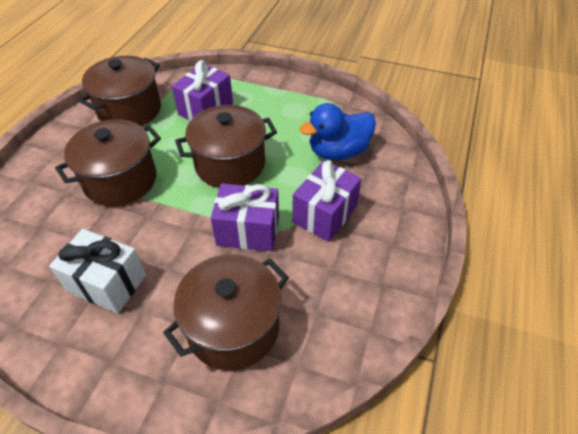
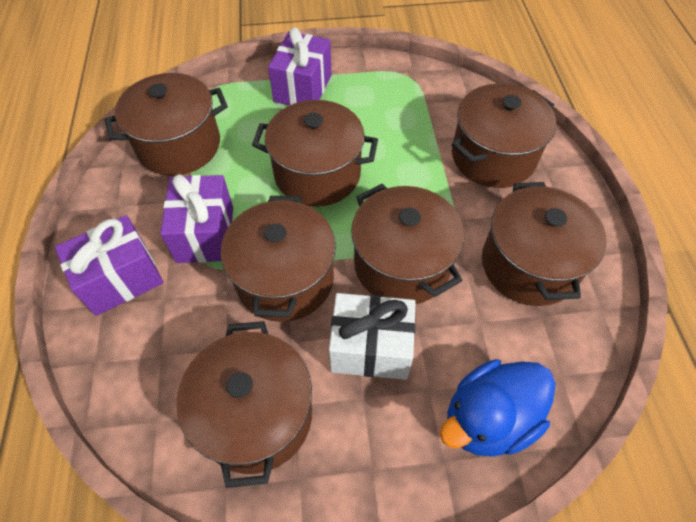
brown pot: 4 -> 7

